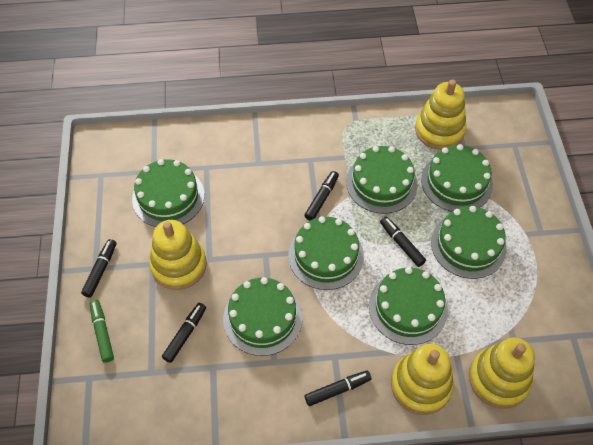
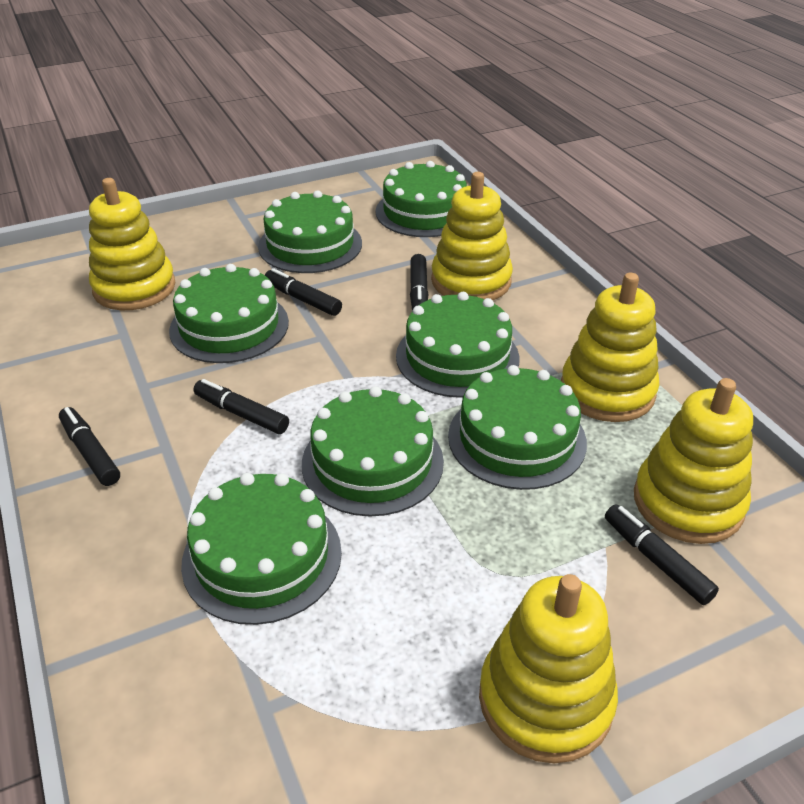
green marker: 1 -> 0
yellow stacking toy: 4 -> 5

